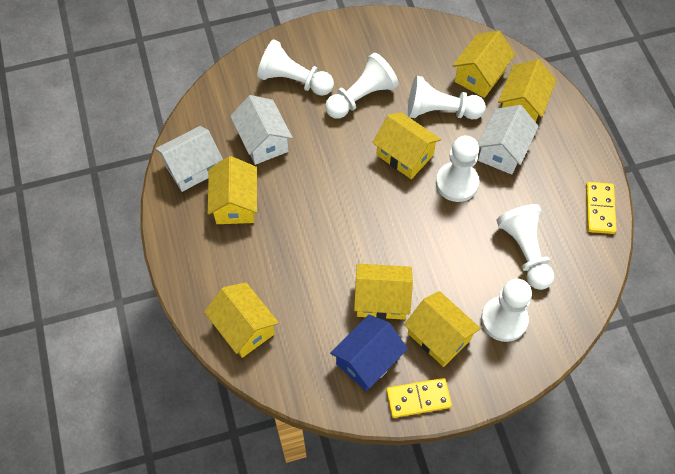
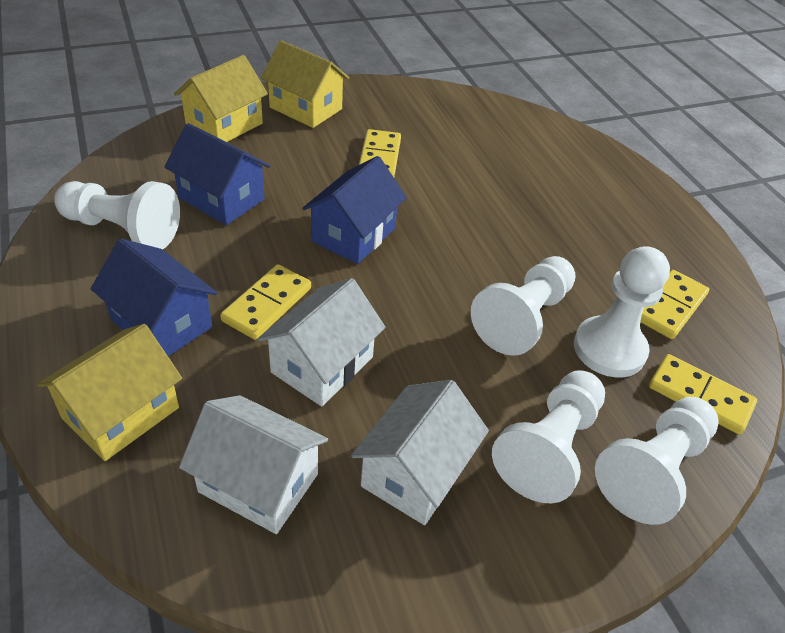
blue house: 1 -> 3
white pawn: 6 -> 5
yellow domino: 2 -> 4
yellow house: 7 -> 3

